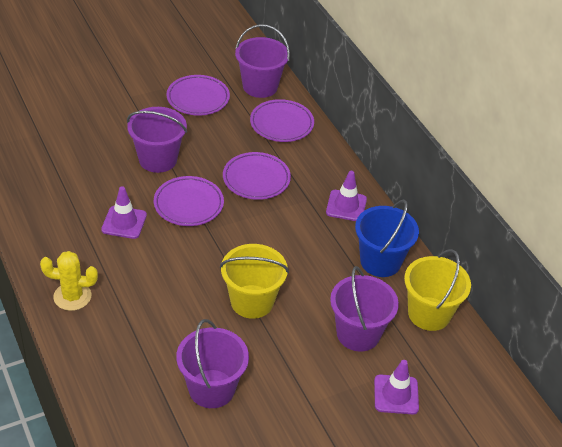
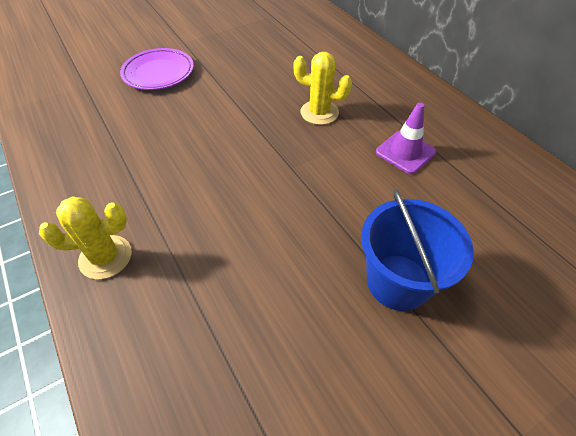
purple bucket: 4 -> 0
purple plate: 4 -> 1
purple traffic cone: 3 -> 1
yellow bucket: 2 -> 0
yellow cactus: 1 -> 2

